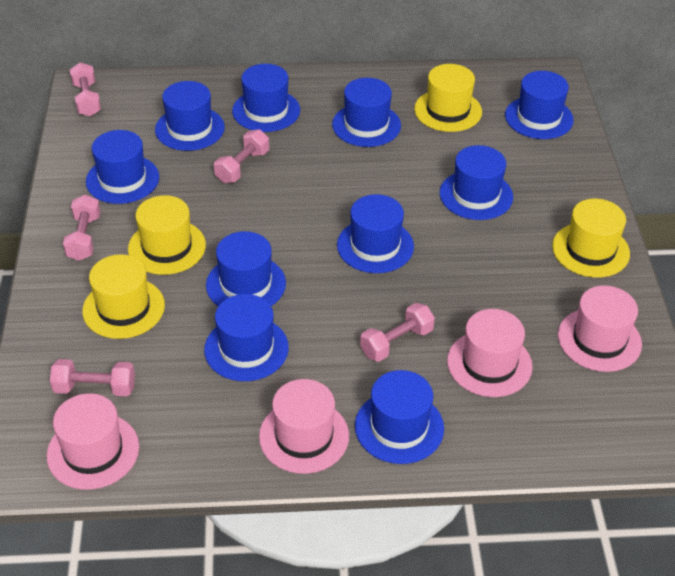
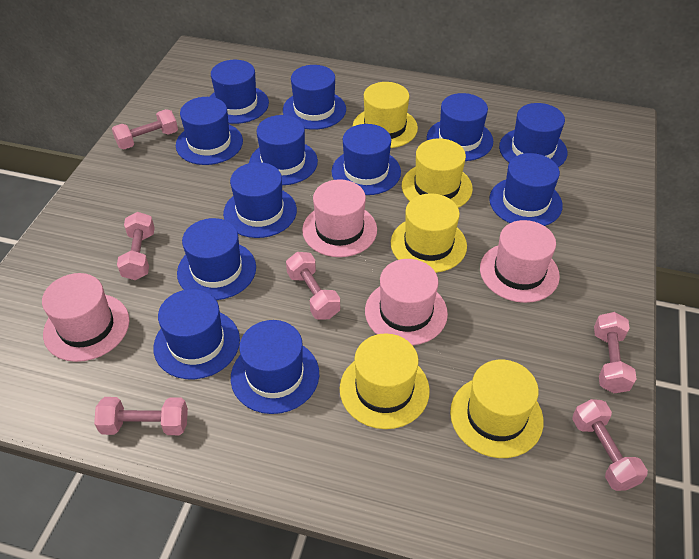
blue hat: 10 -> 12
pink dumbbell: 5 -> 6
yellow hat: 4 -> 5

